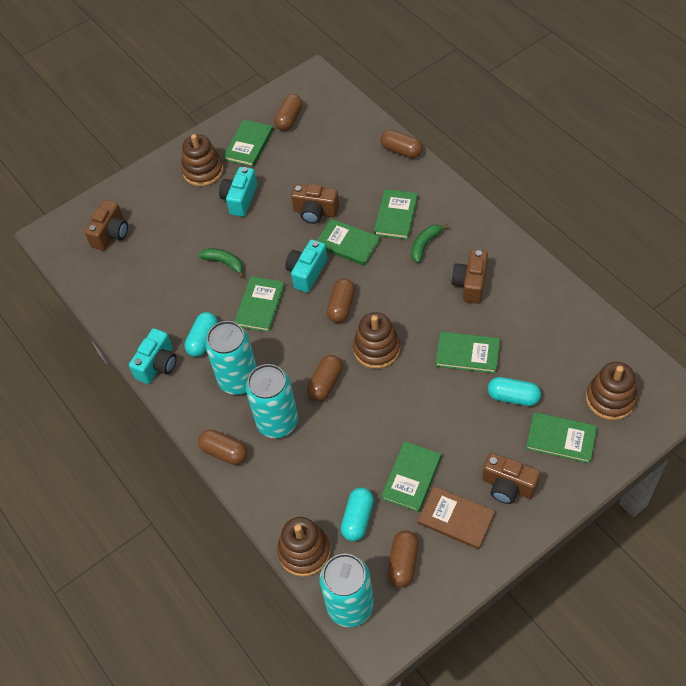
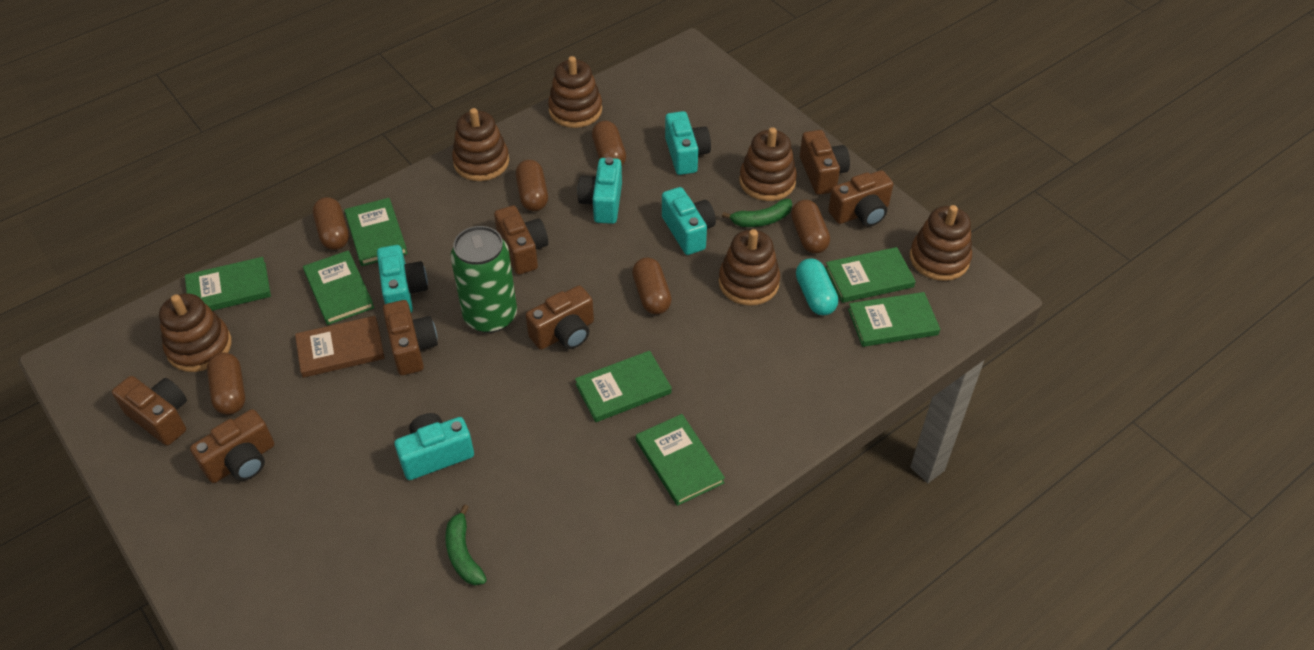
brown camera: 4 -> 7
brown stacking toy: 4 -> 6
green can: 0 -> 1
turquoise camera: 3 -> 5
turquoise can: 3 -> 0
turquoise capsule: 3 -> 1

